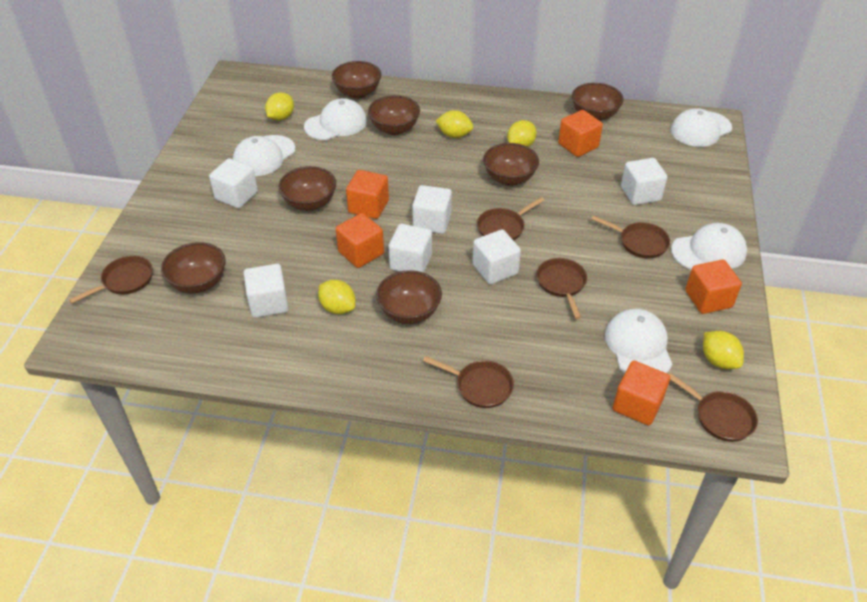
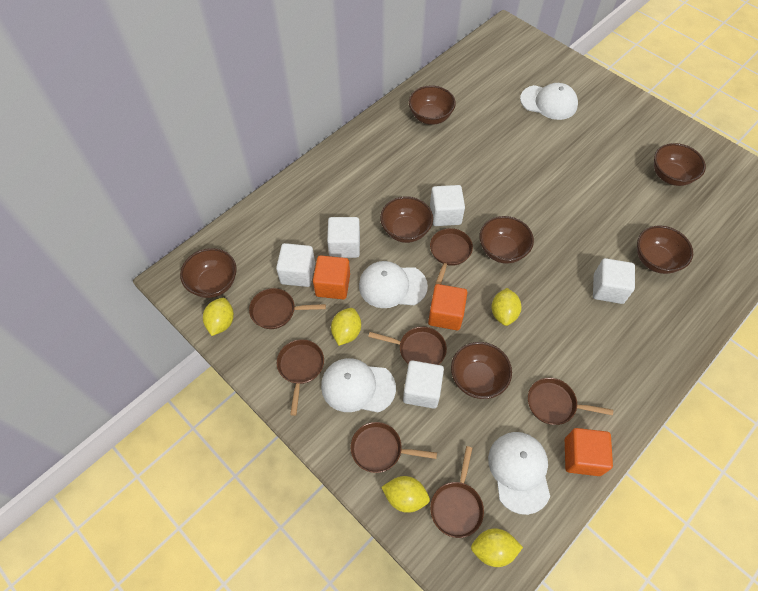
brown pan: 6 -> 7
orange cube: 5 -> 3
white cap: 5 -> 4
white cube: 6 -> 5

